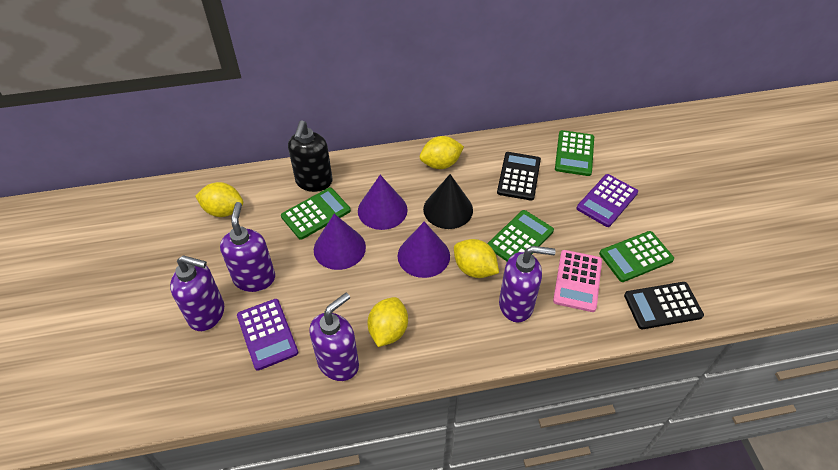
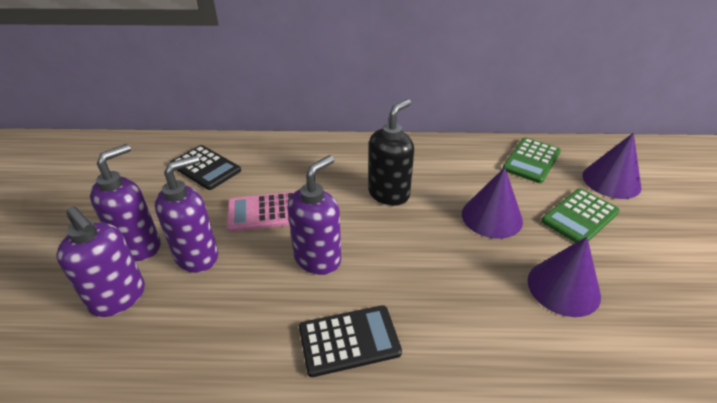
black cone: 1 -> 0
green calculator: 4 -> 2
purple calculator: 2 -> 0
yellow lemon: 4 -> 0

